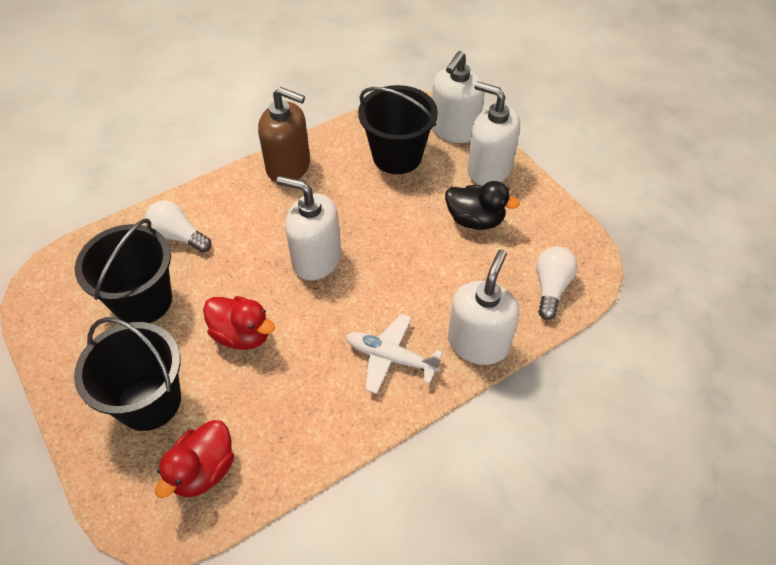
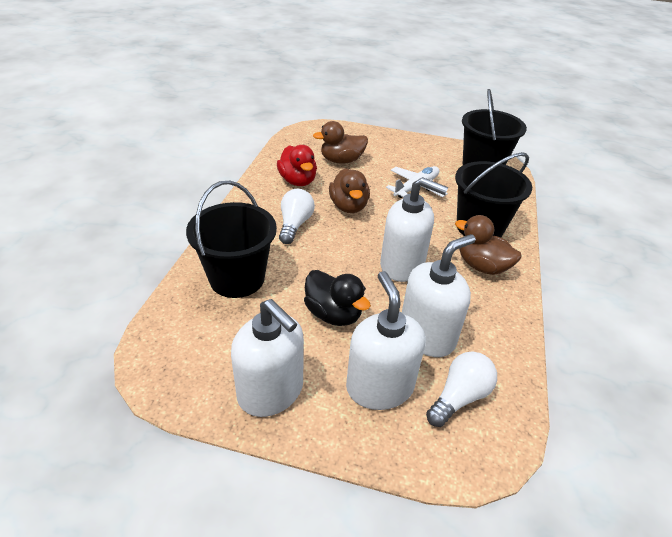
brown duck: 0 -> 3
brown soap dispenser: 1 -> 0
red duck: 2 -> 1

